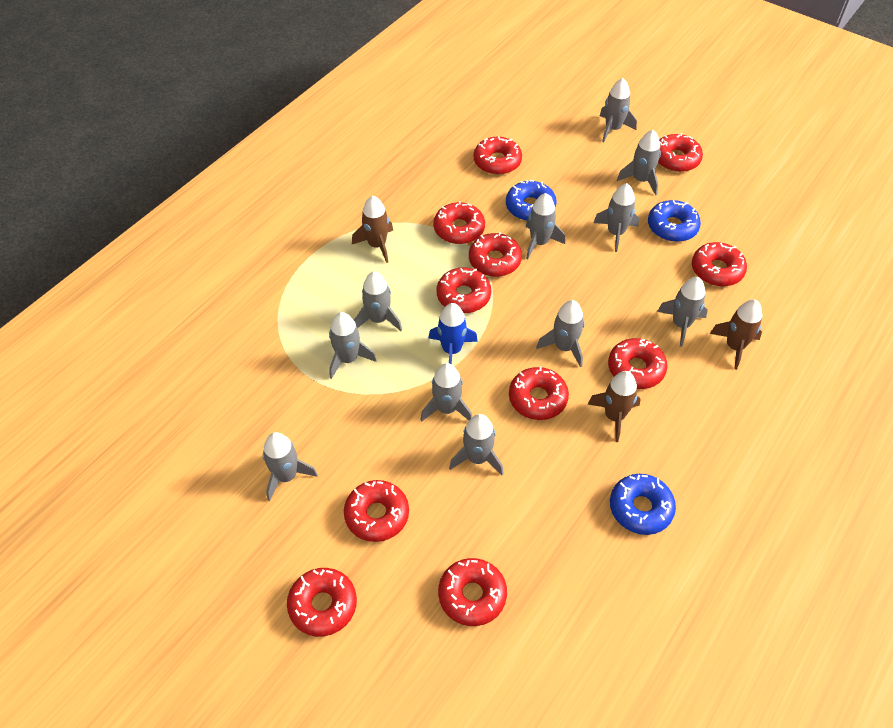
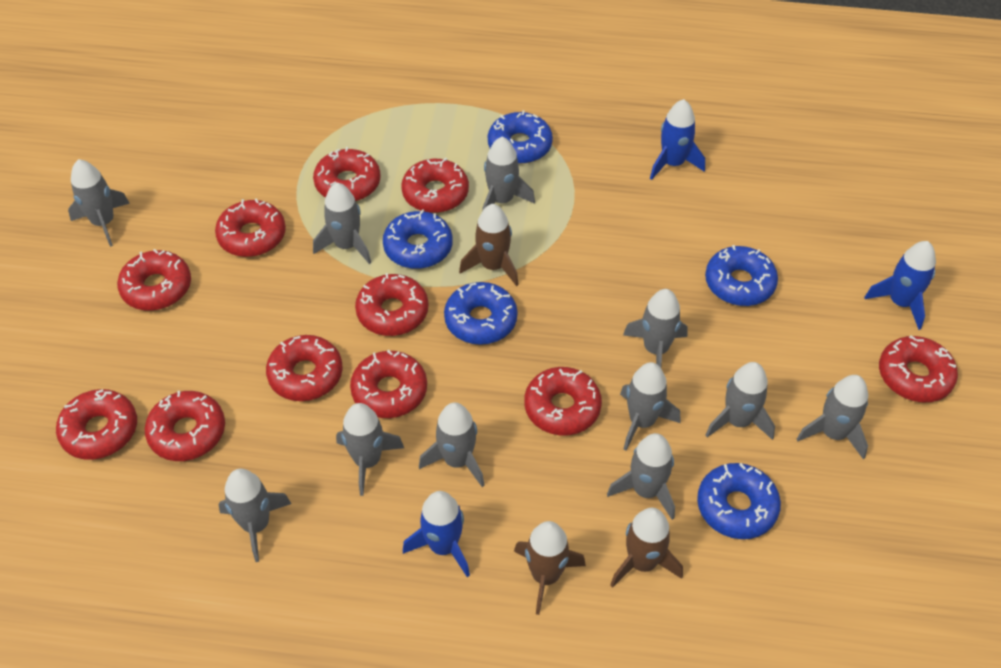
blue donut: 3 -> 5
blue rocket: 1 -> 3

